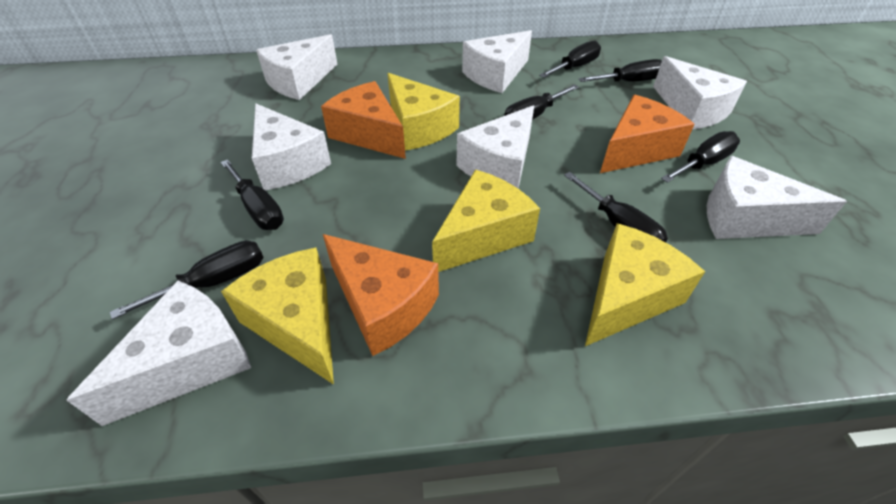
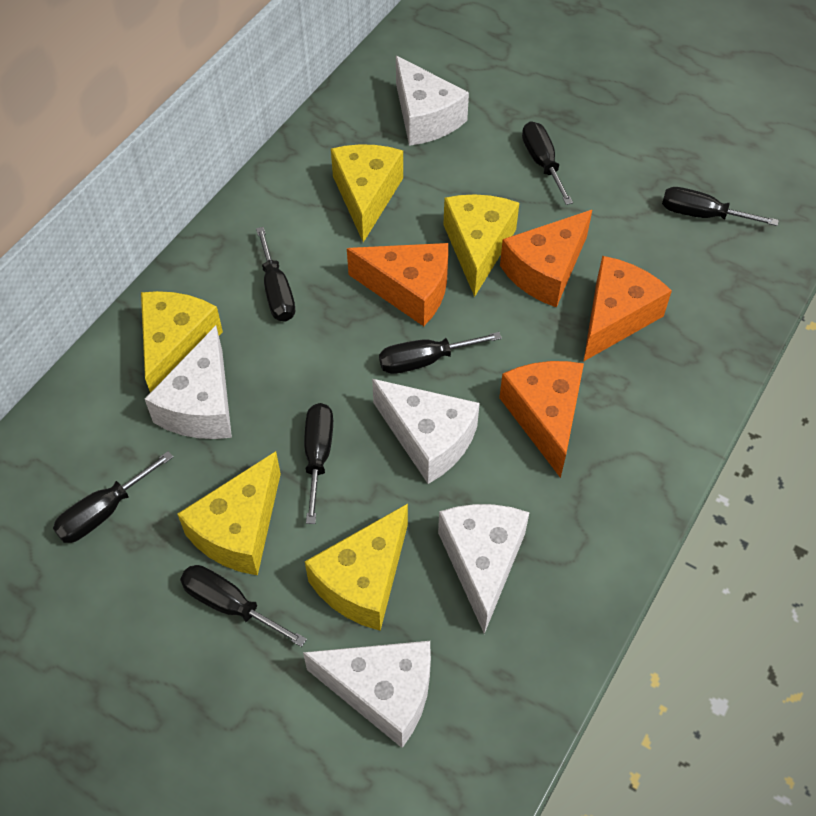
orange cheese: 3 -> 4
white cheese: 7 -> 5
yellow cheese: 4 -> 5

